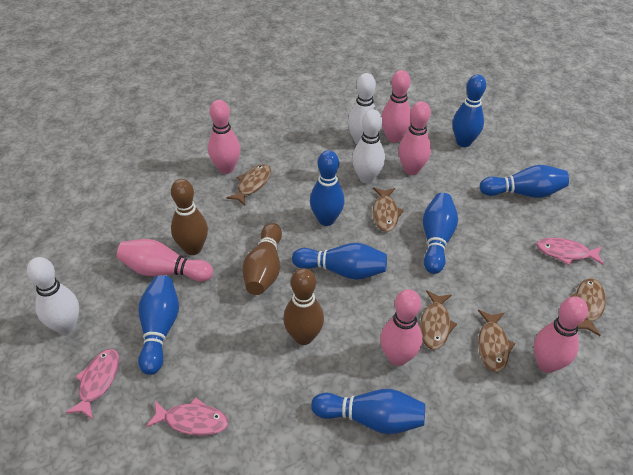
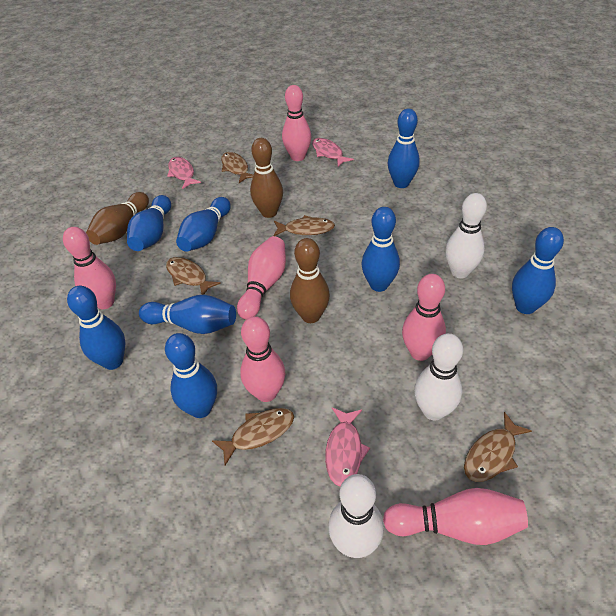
blue bowling pin: 7 -> 8

